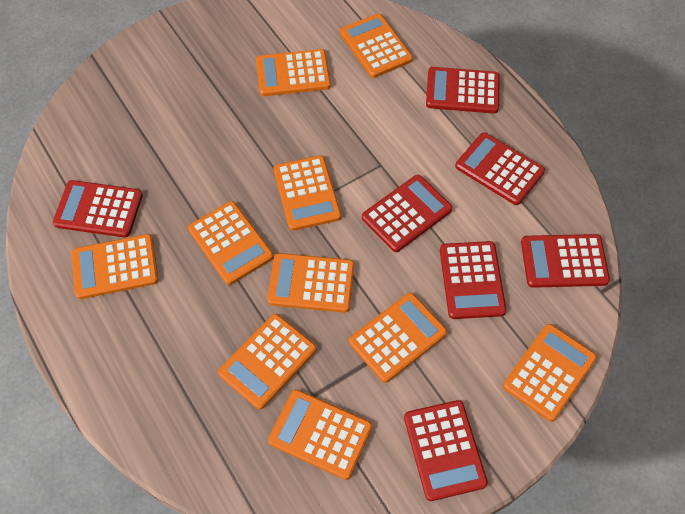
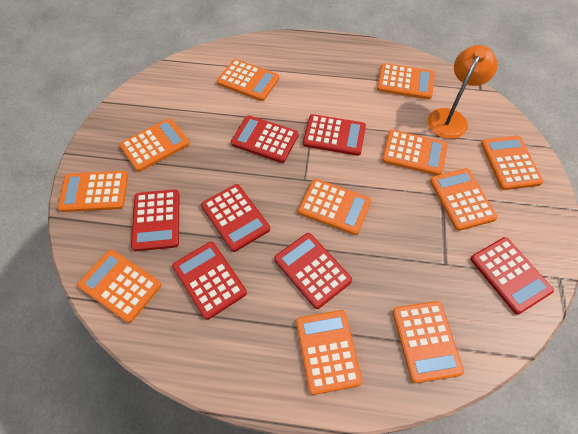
orange calculator: 10 -> 11
orange lamp: 0 -> 1

